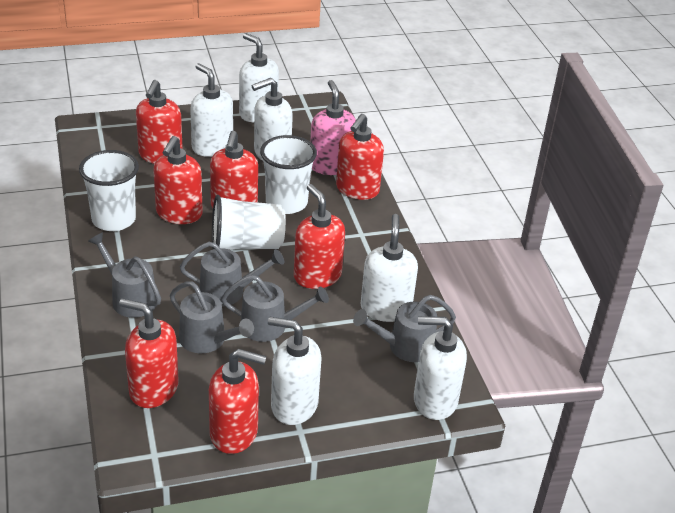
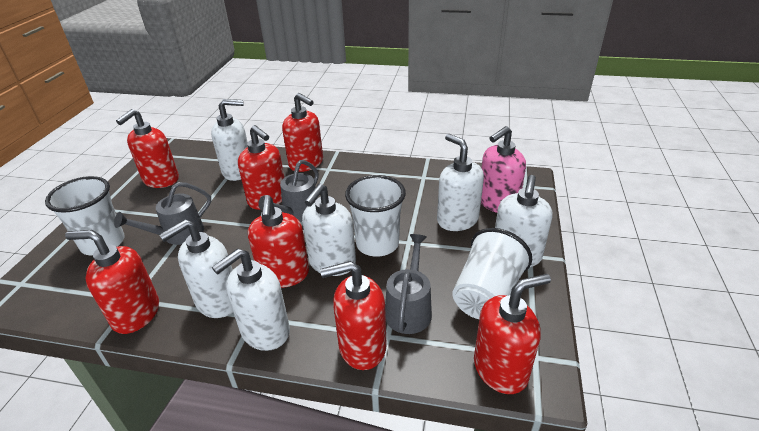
grey watering can: 5 -> 3

